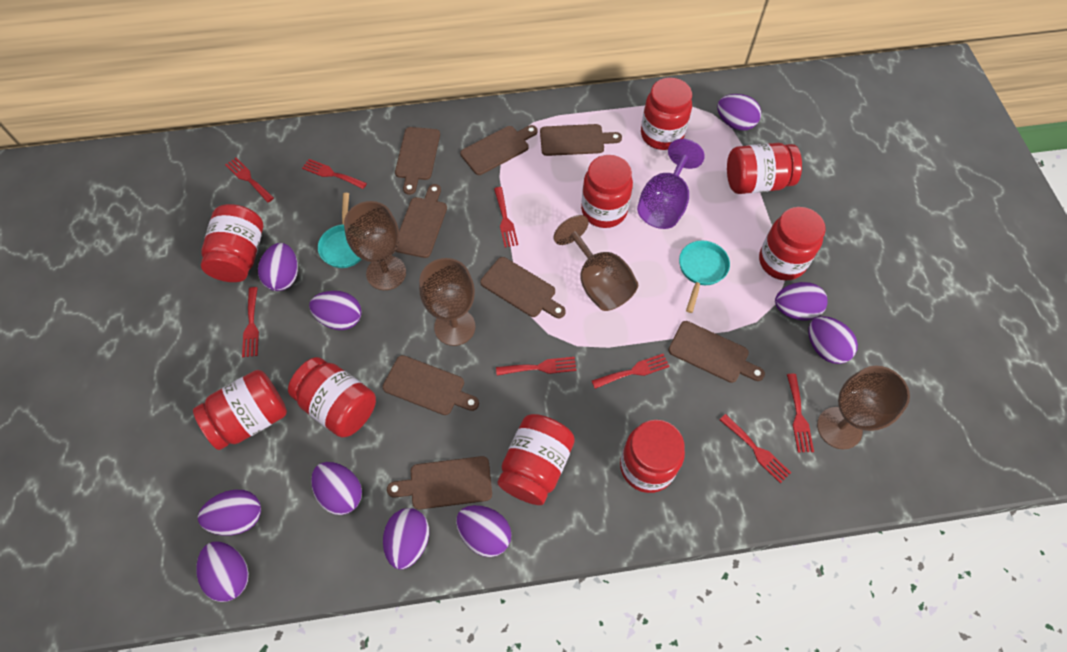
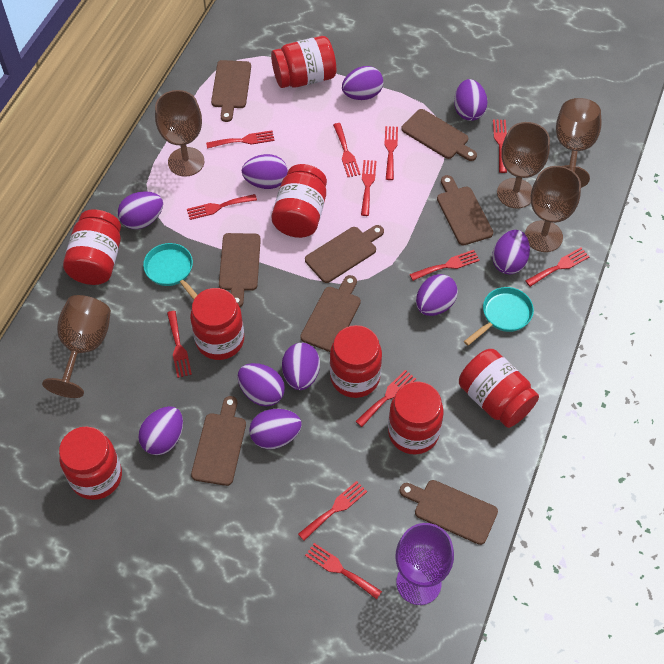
brown goblet: 4 -> 5
red fork: 8 -> 12
red jar: 9 -> 8

